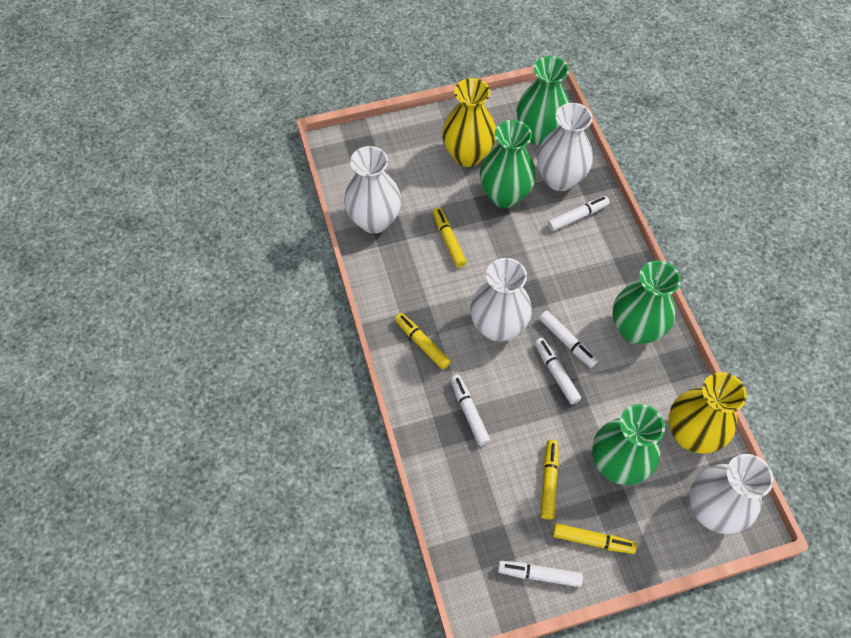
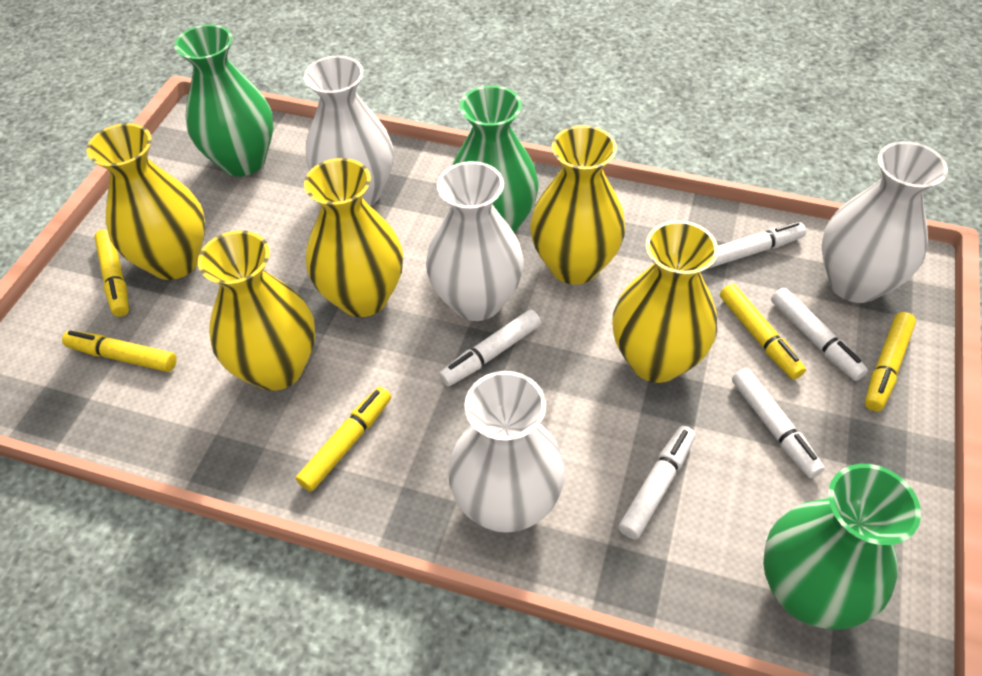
green vase: 4 -> 3
yellow marker: 4 -> 5
yellow vase: 2 -> 5

